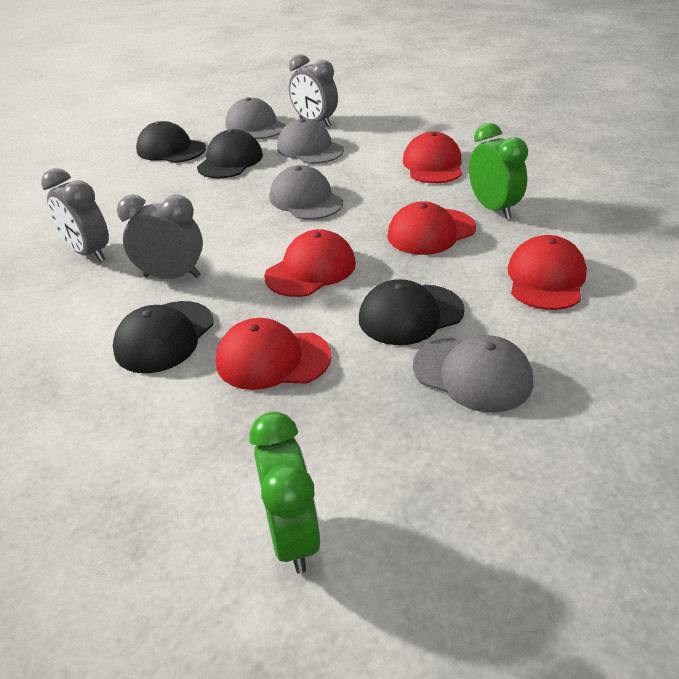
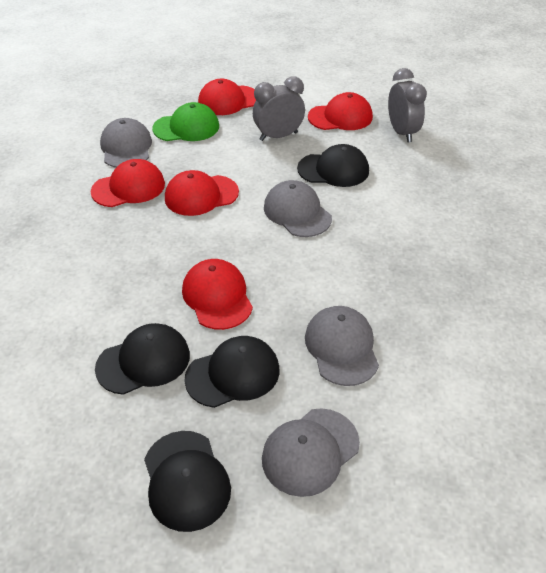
green cap: 0 -> 1
green clock: 2 -> 0
grey clock: 3 -> 2

